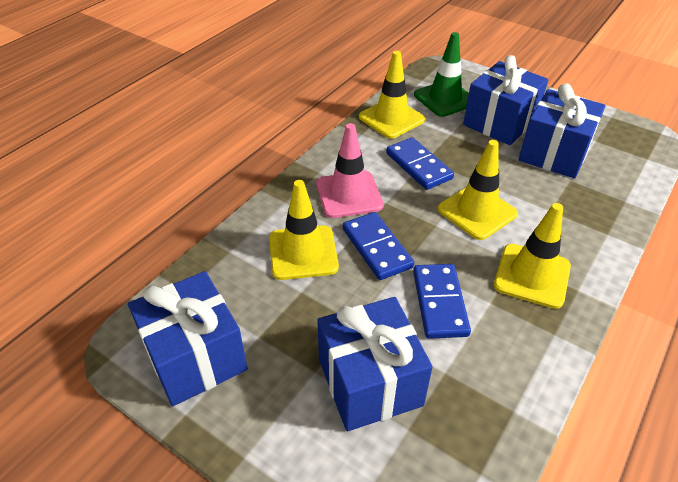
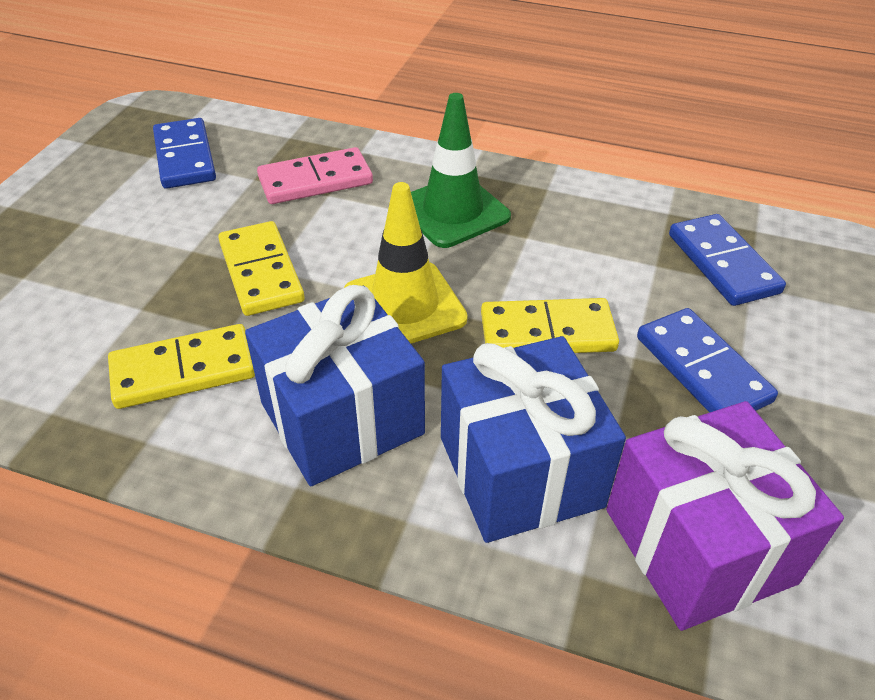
blue gift: 4 -> 2
pink domino: 0 -> 1
pink traffic cone: 1 -> 0
purple gift: 0 -> 1
yellow domino: 0 -> 3
yellow traffic cone: 4 -> 1

